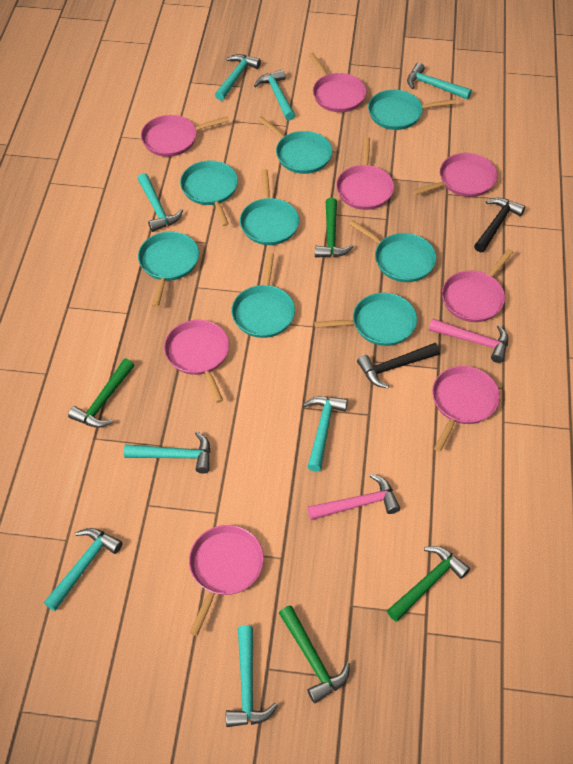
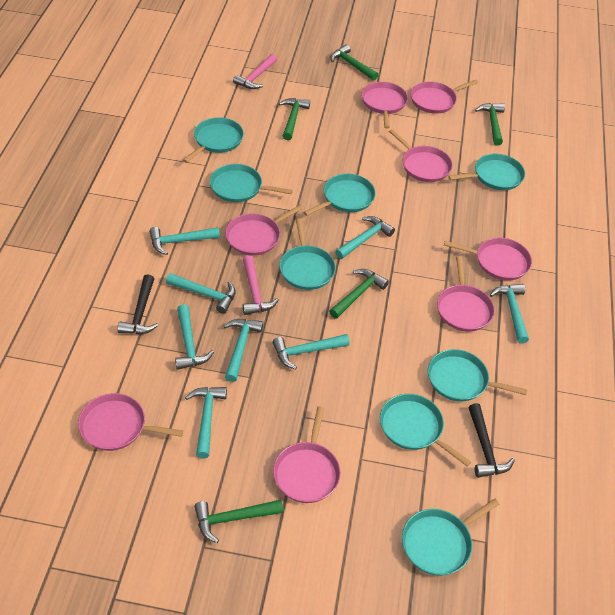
green hammer: 4 -> 5

